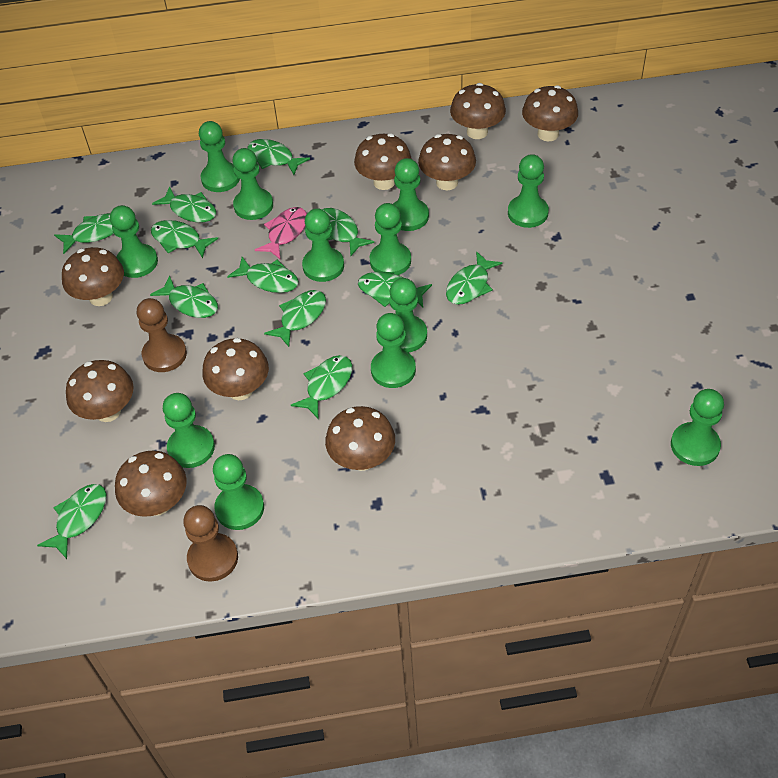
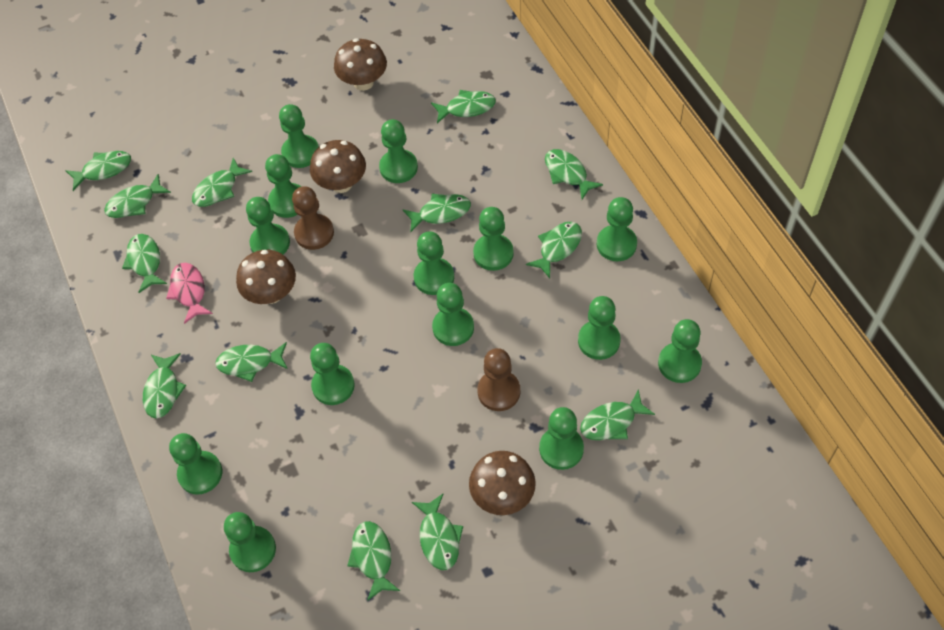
brown mushroom: 9 -> 4
green fish: 12 -> 13
green pawn: 12 -> 14

